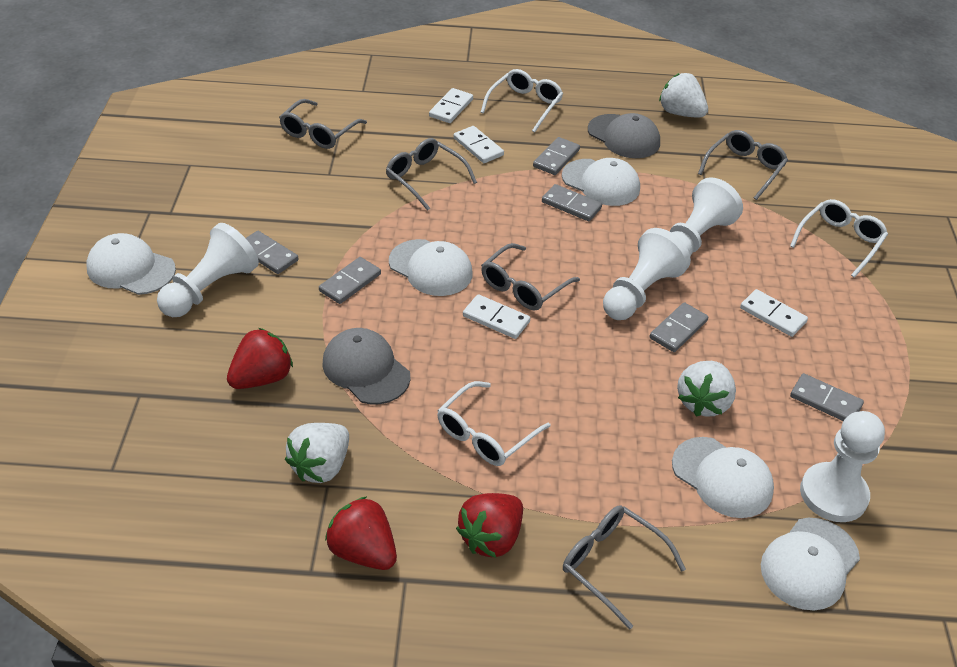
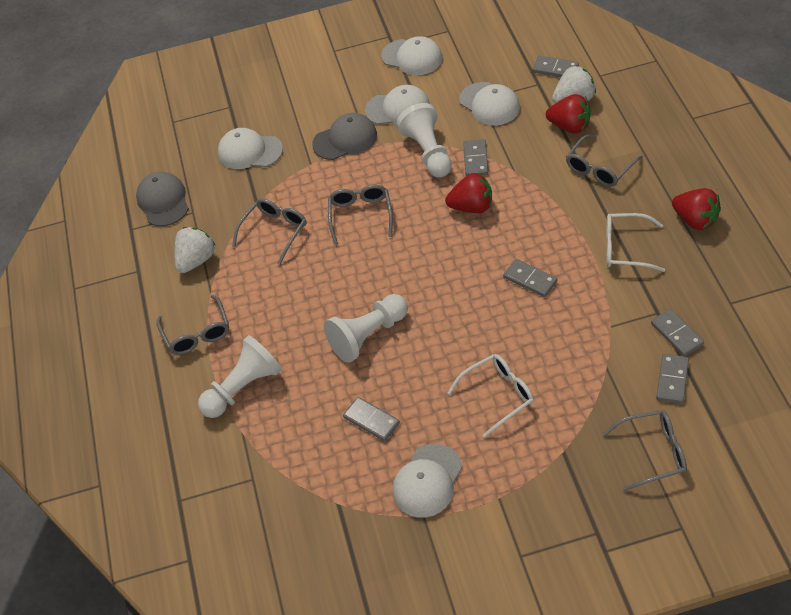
white domino: 4 -> 0
white glasses: 3 -> 2
white pawn: 4 -> 3
white strawberry: 3 -> 2

